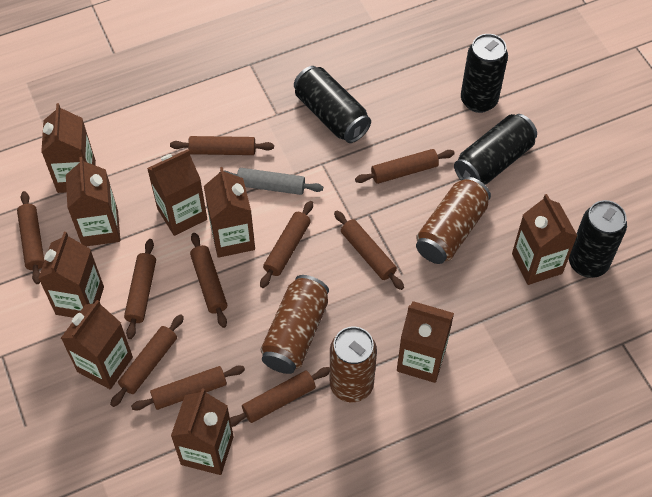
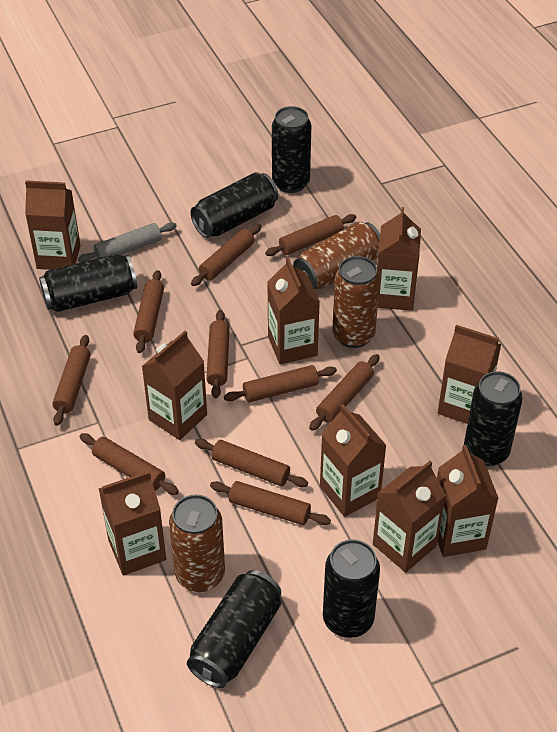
black can: 4 -> 6

